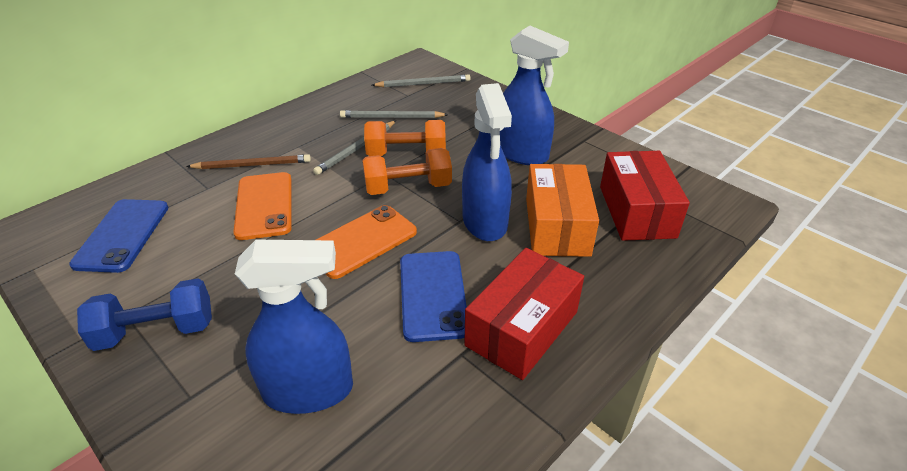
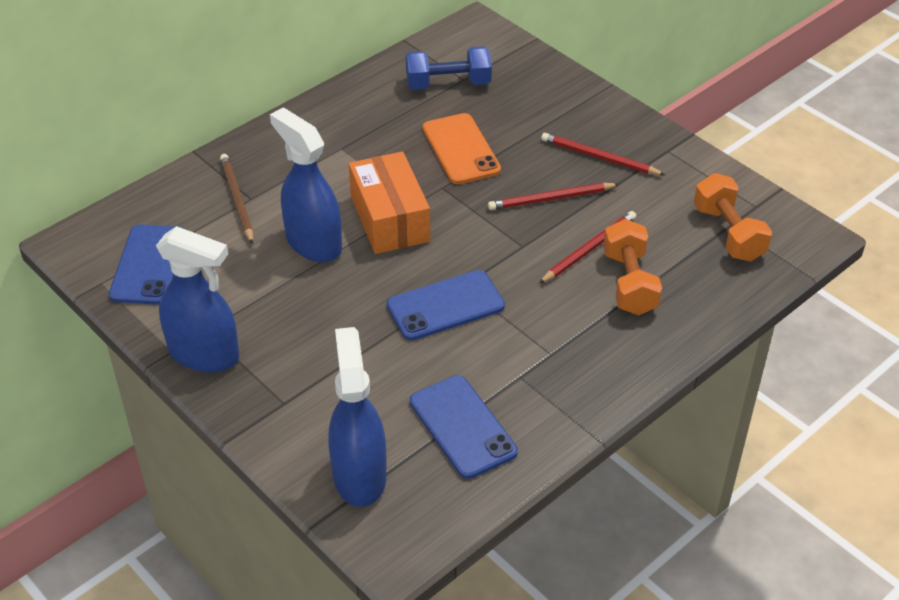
blue phone: 2 -> 3
grey pencil: 3 -> 0
orange phone: 2 -> 1
red box: 2 -> 0
red pencil: 0 -> 3

